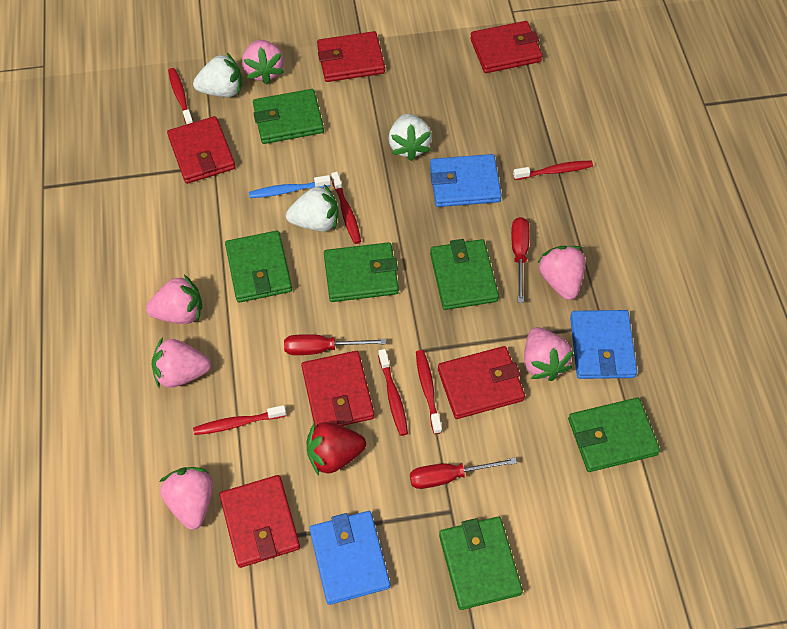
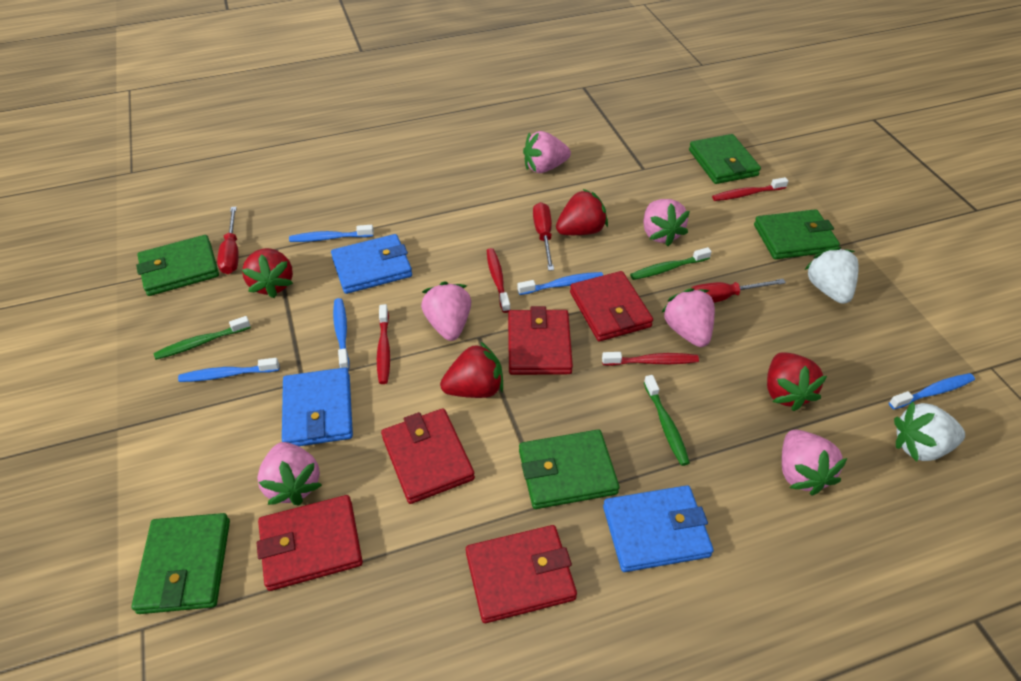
blue toothbrush: 1 -> 5
green toothbrush: 0 -> 3
green wallet: 6 -> 5
red strawberry: 1 -> 4
red toothbrush: 6 -> 4
red wallet: 6 -> 5
white strawberry: 3 -> 2

